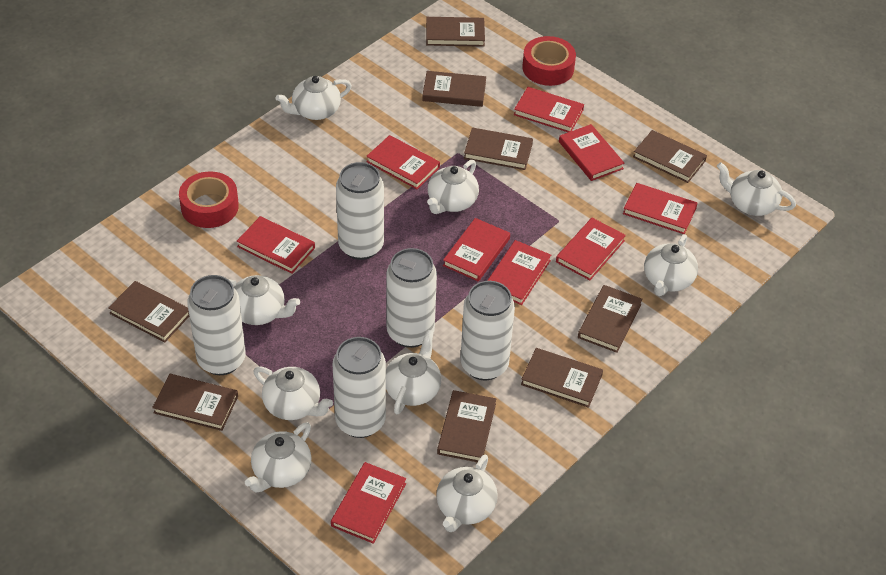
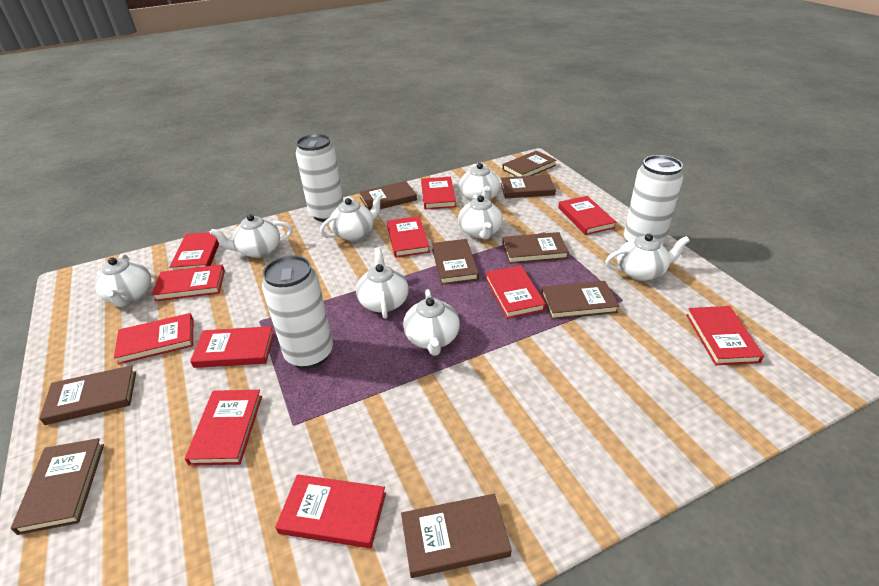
red book: 9 -> 11
red tape: 2 -> 0
white can: 5 -> 3
white teapot: 9 -> 8

